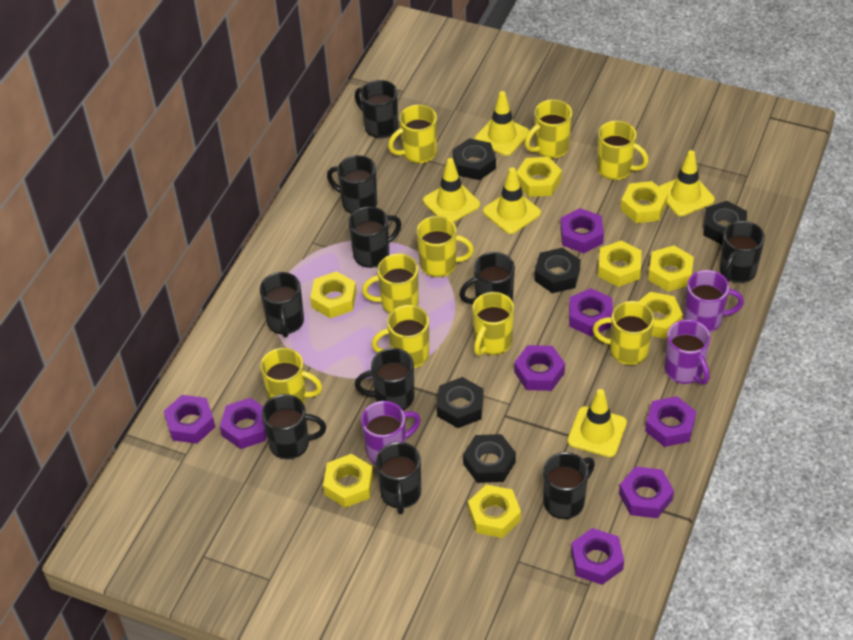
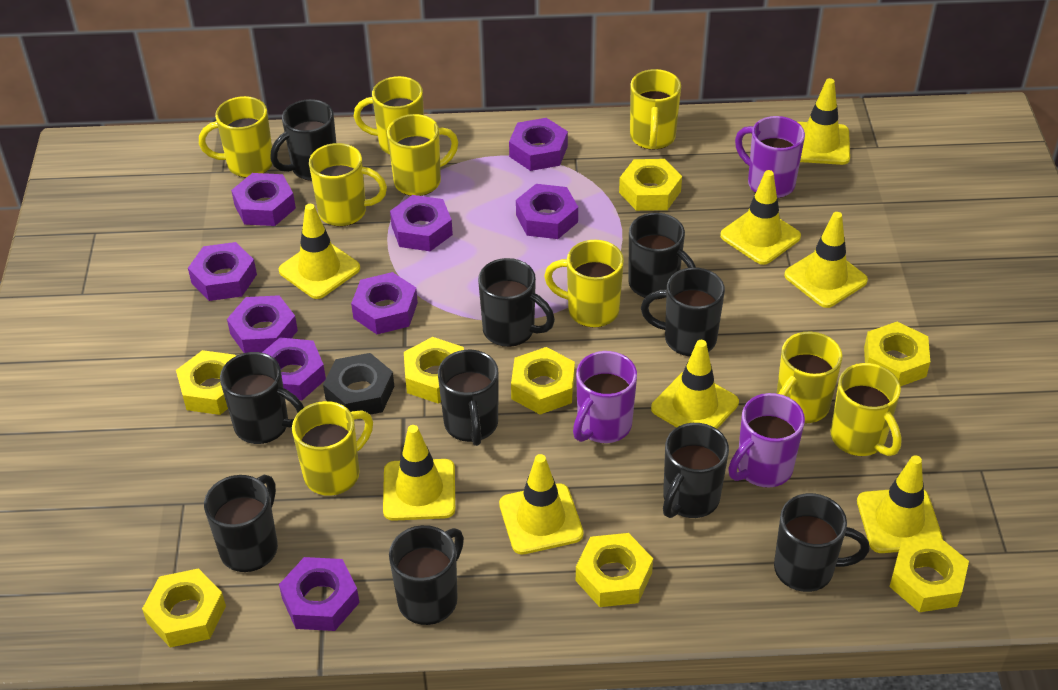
black nut: 5 -> 1
purple nut: 8 -> 9
yellow traffic cone: 5 -> 8

